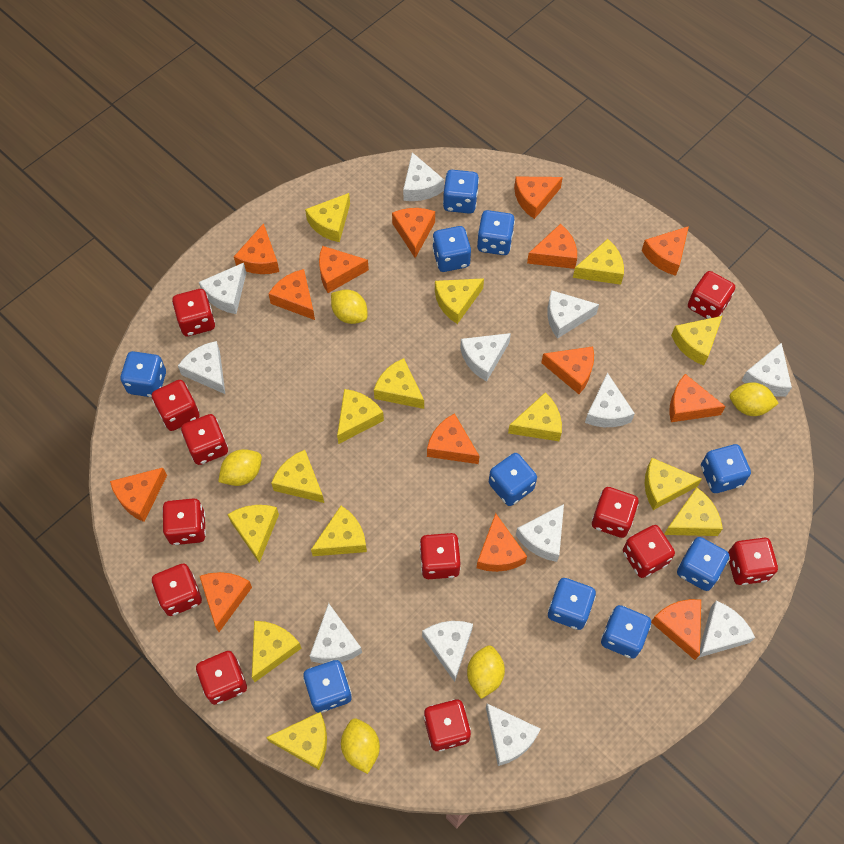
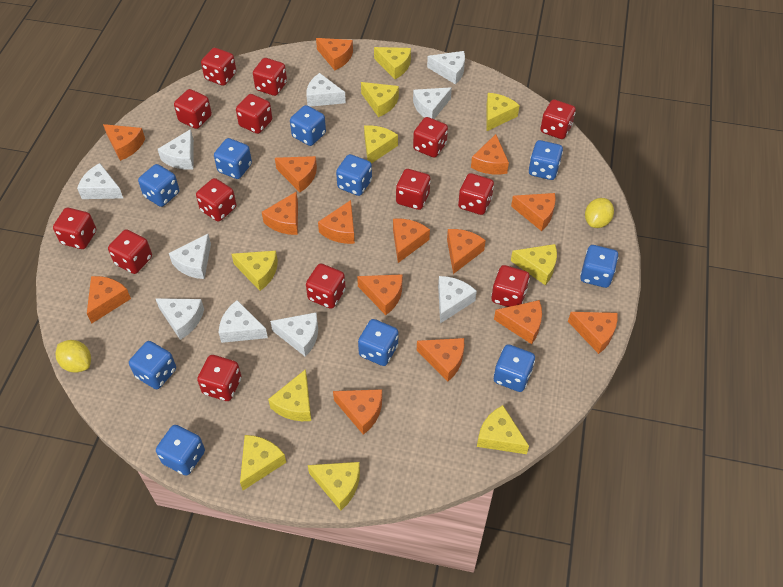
orange cheese: 14 -> 15
red dice: 12 -> 14
white cheese: 12 -> 10
yellow cheese: 14 -> 10
yellow lemon: 5 -> 2

